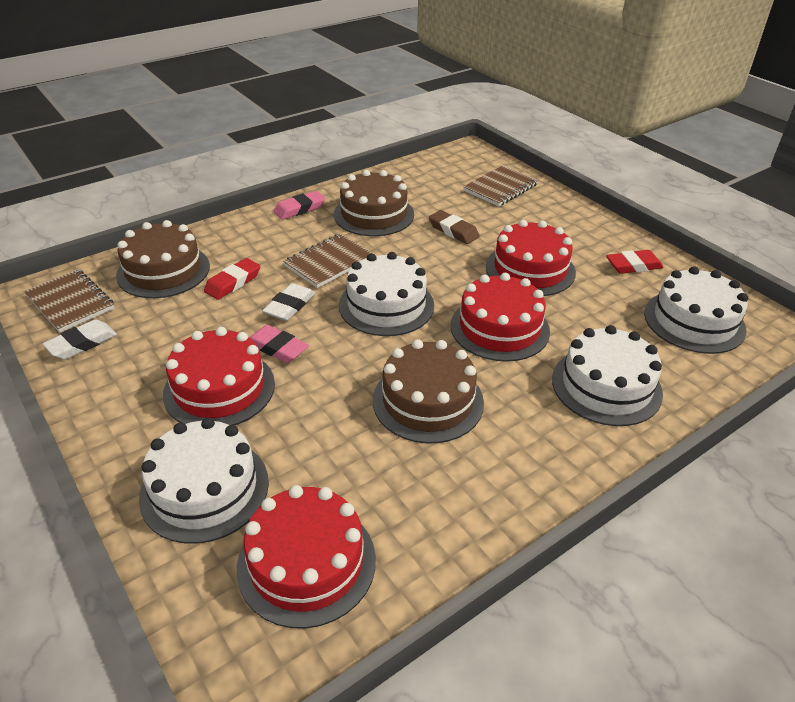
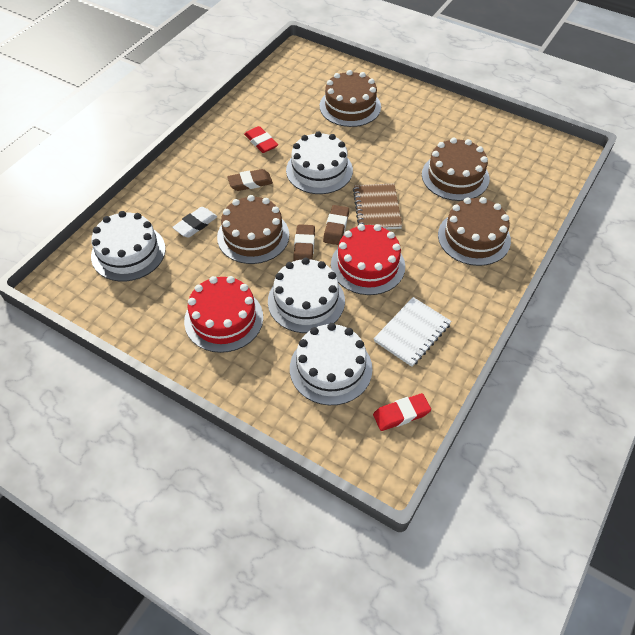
brown cake: 3 -> 4
brown eraser: 1 -> 3
brown notebook: 3 -> 1
pink eraser: 2 -> 0
red cake: 4 -> 2
white eraser: 2 -> 1
white notebook: 0 -> 1

